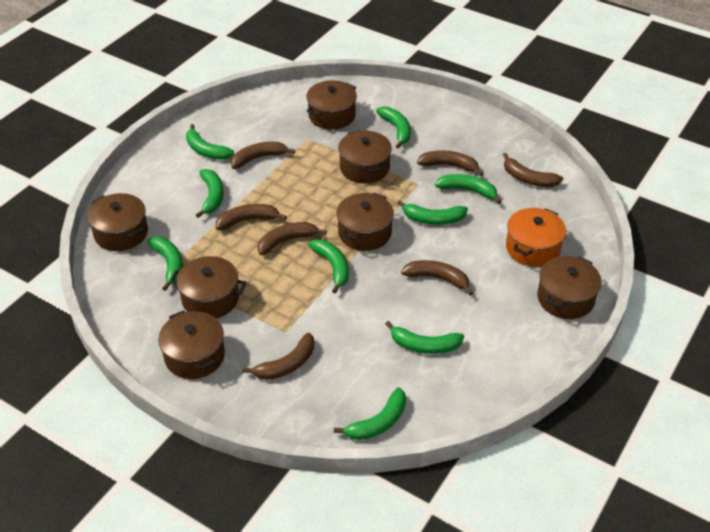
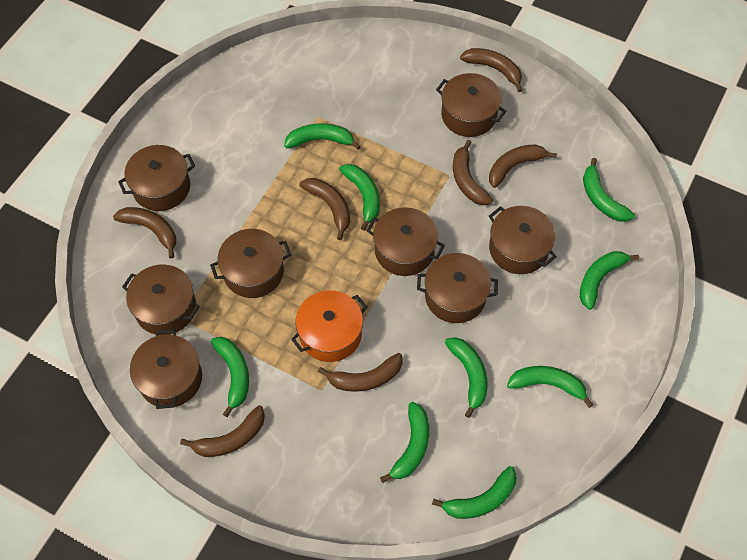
brown pot: 7 -> 8

